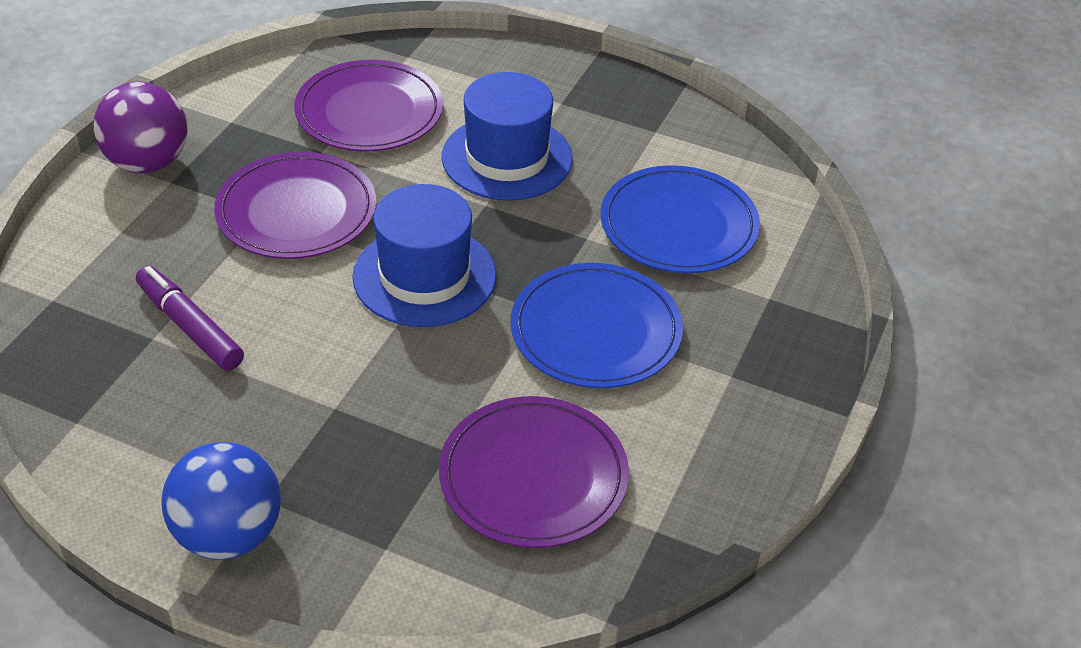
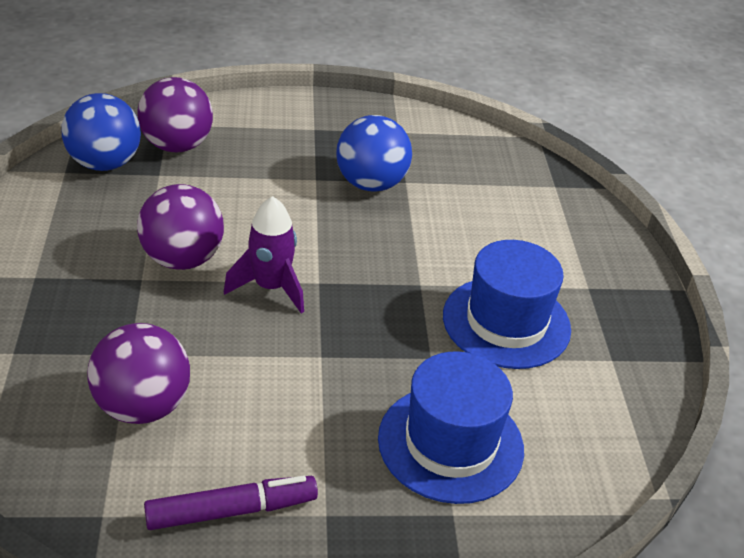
blue ball: 1 -> 2
blue plate: 2 -> 0
purple ball: 1 -> 3
purple plate: 3 -> 0
purple rocket: 0 -> 1

